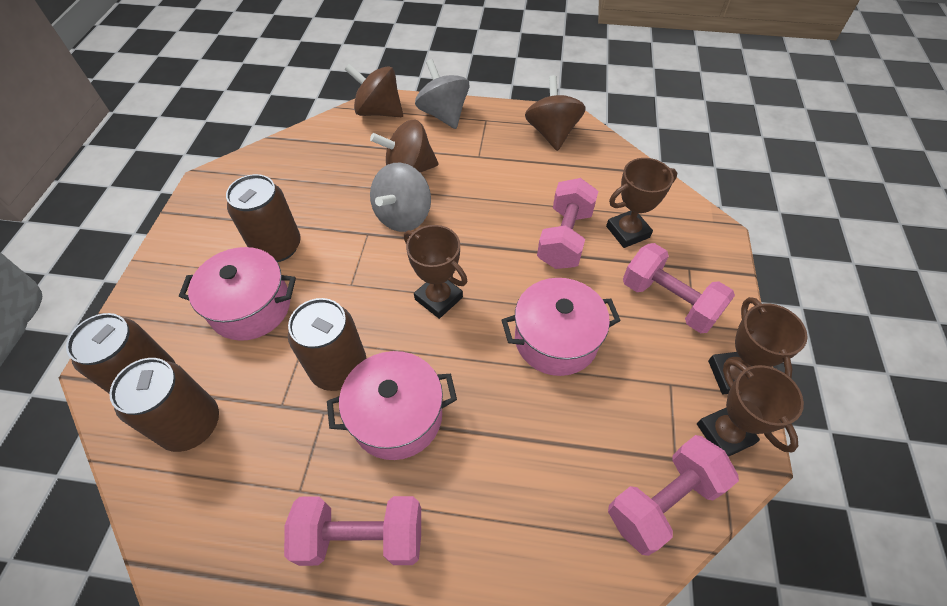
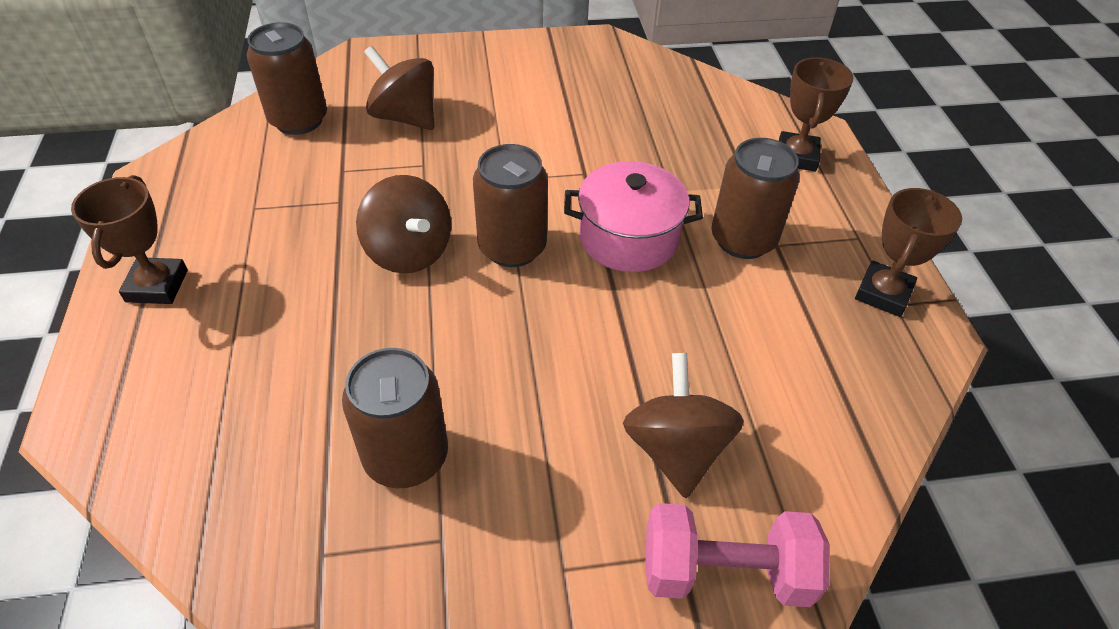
brown trophy: 4 -> 3
grey spinning top: 2 -> 0
pink dumbbell: 4 -> 1
pink pot: 3 -> 1

